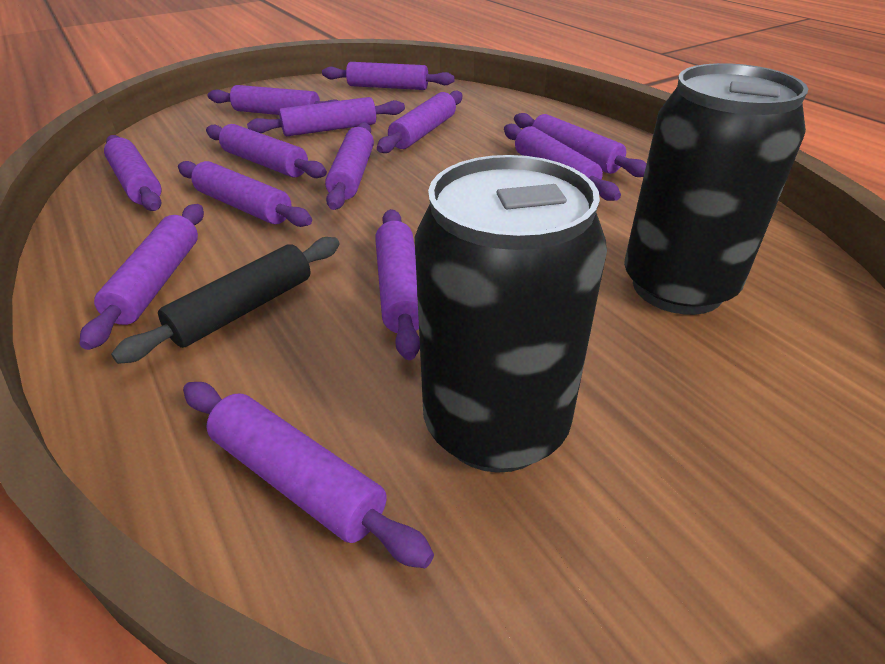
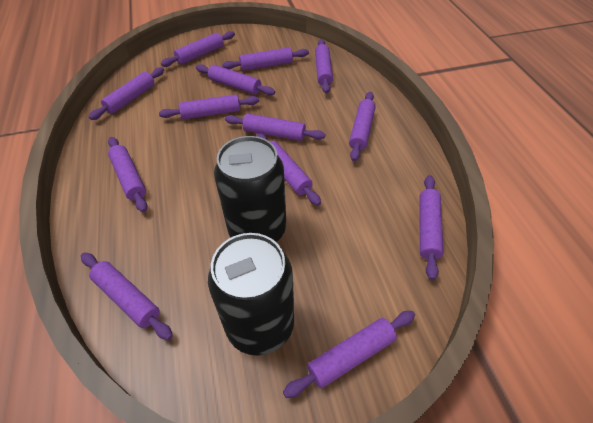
black rolling pin: 1 -> 0

